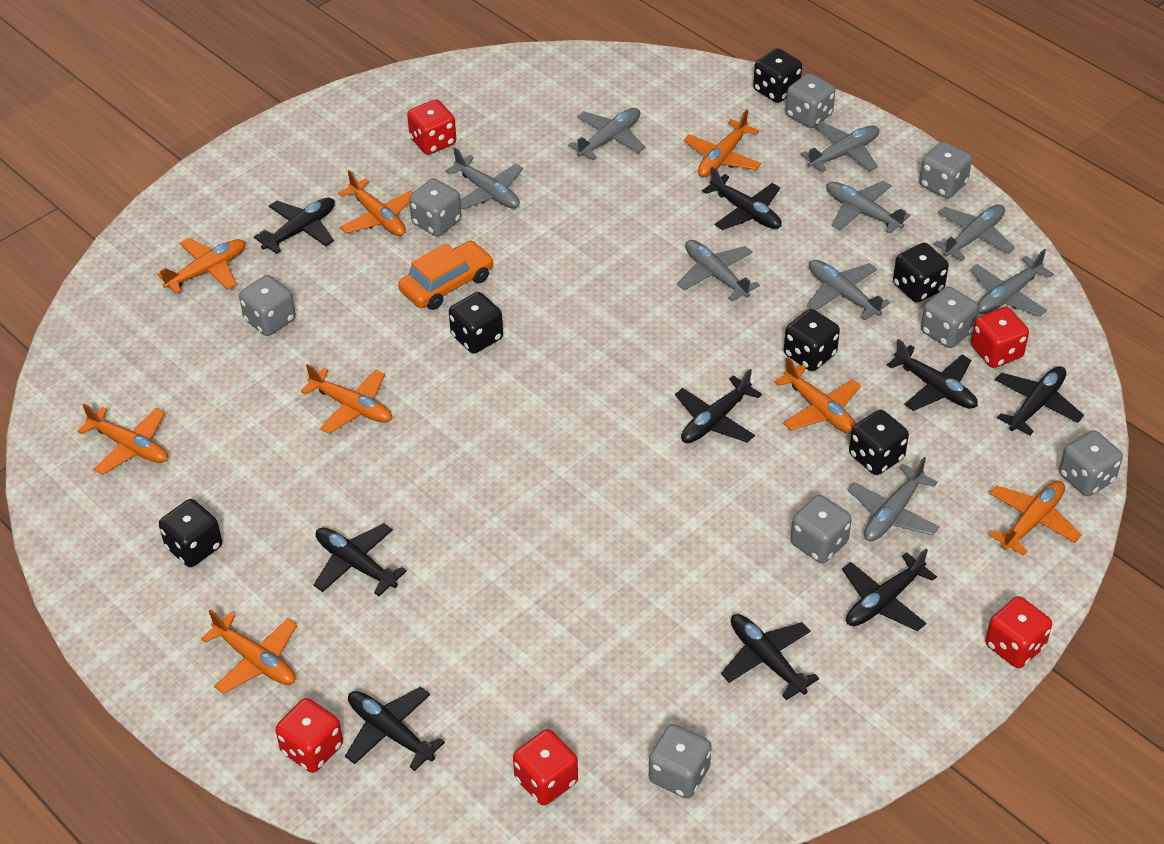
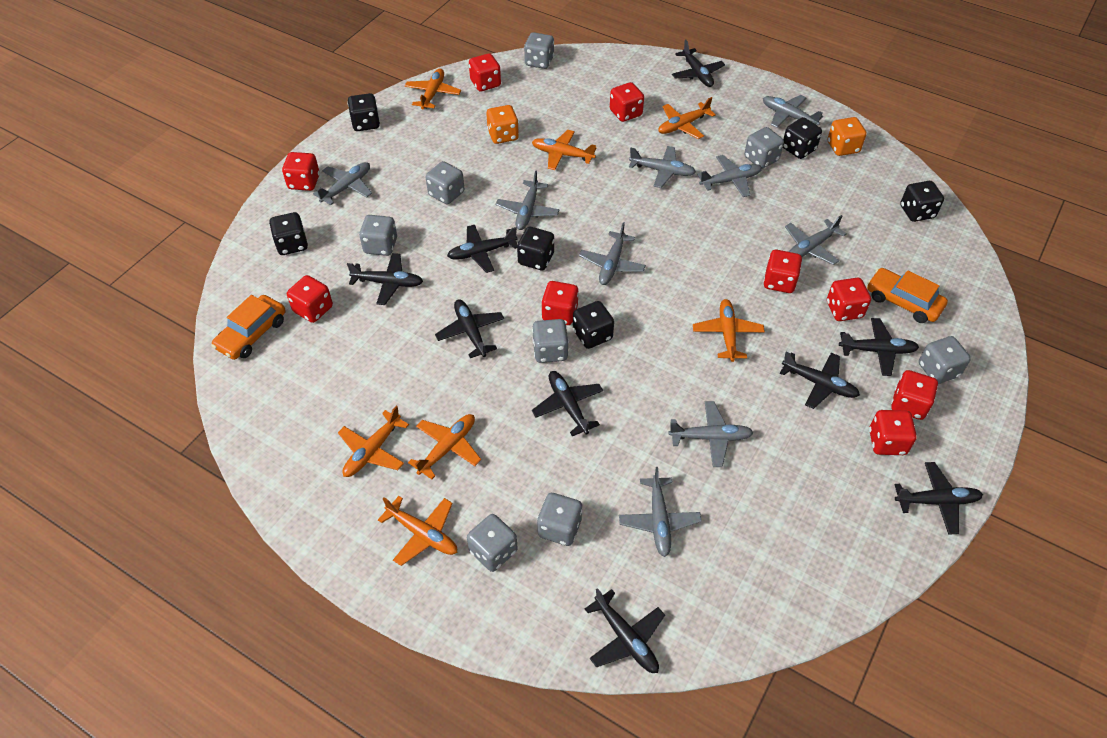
orange car: 1 -> 2
orange dice: 0 -> 2
orange plane: 8 -> 7
red dice: 5 -> 9

